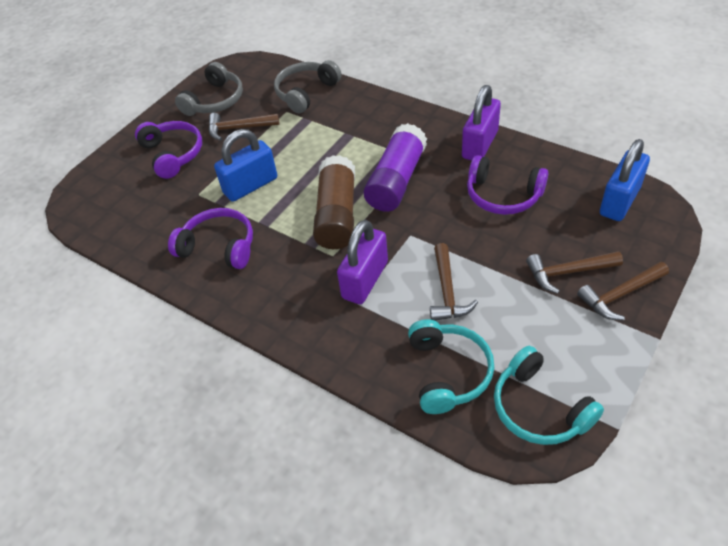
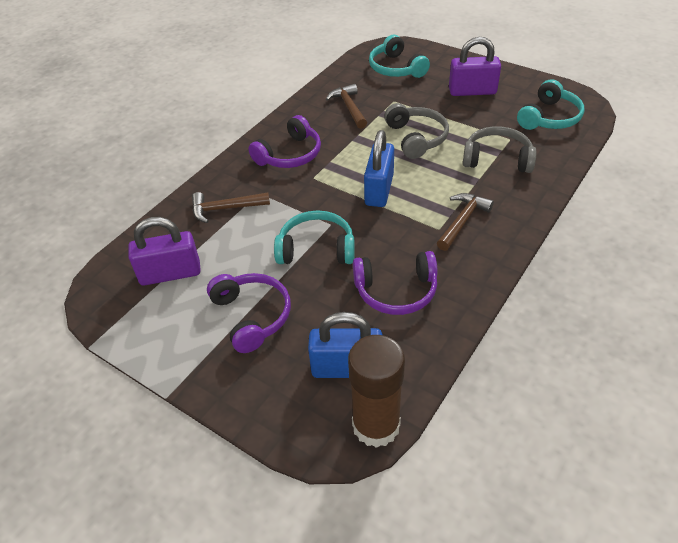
brown hammer: 4 -> 3
purple glue stick: 1 -> 0
turquoise headphones: 2 -> 3

